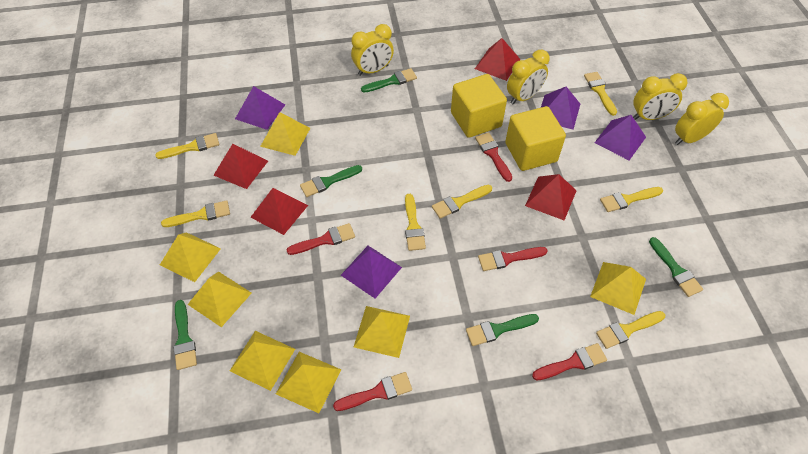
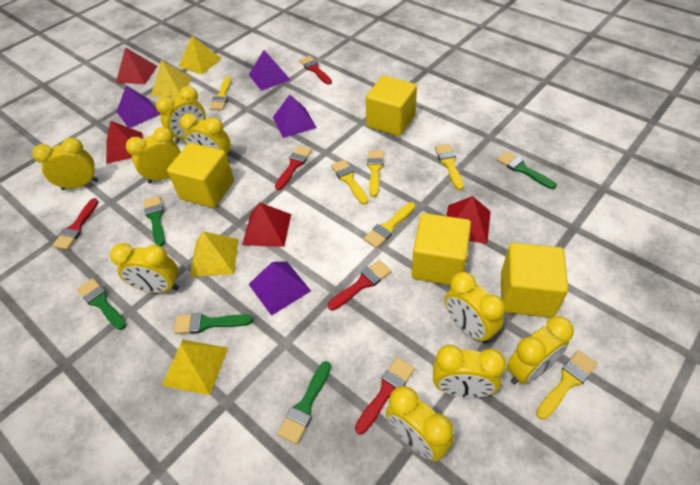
yellow brush: 7 -> 6
yellow clock: 4 -> 9
yellow cube: 2 -> 4
yellow pyramid: 7 -> 4

